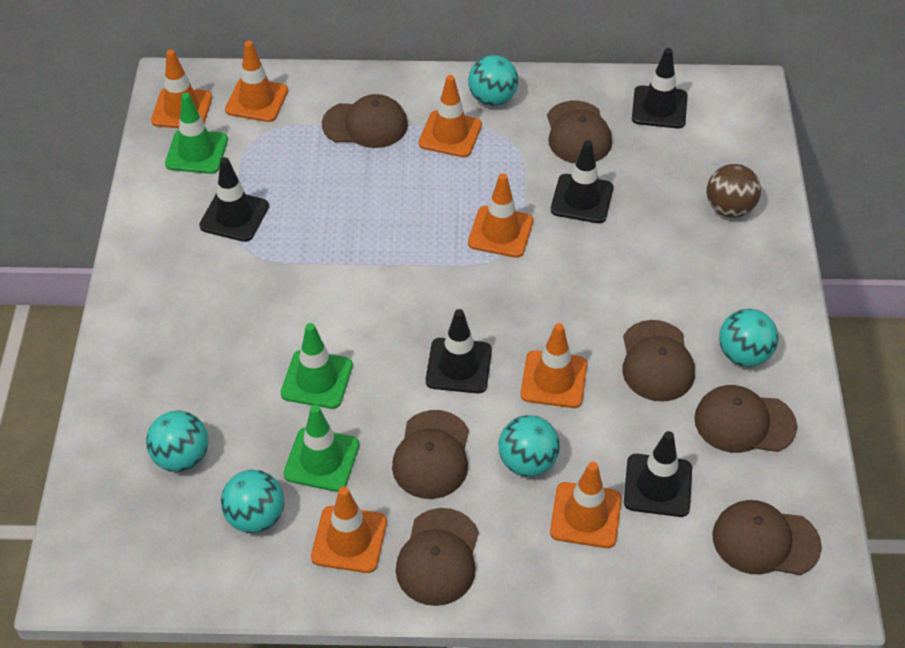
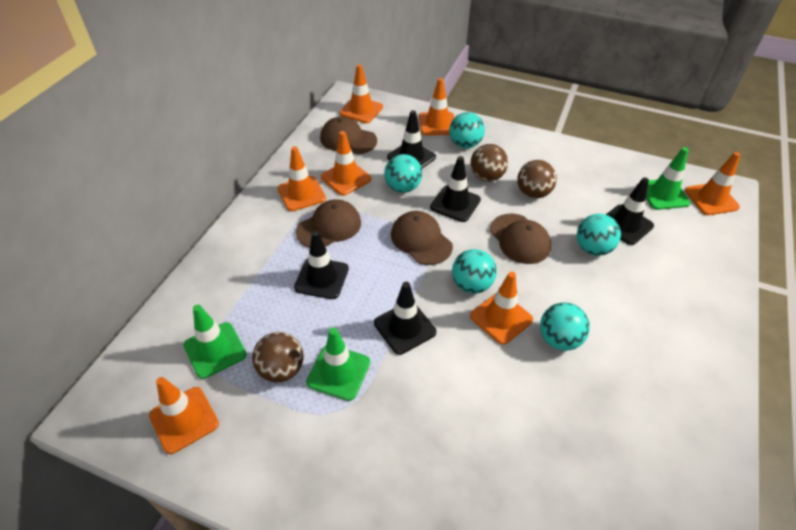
brown ball: 1 -> 3
brown cap: 7 -> 4

